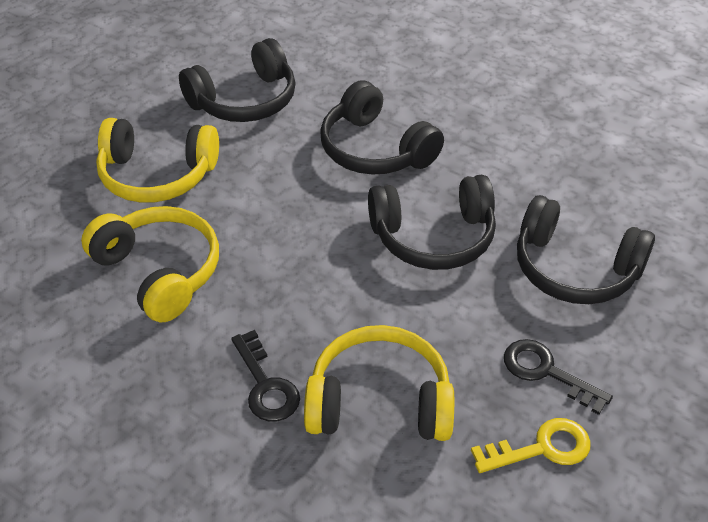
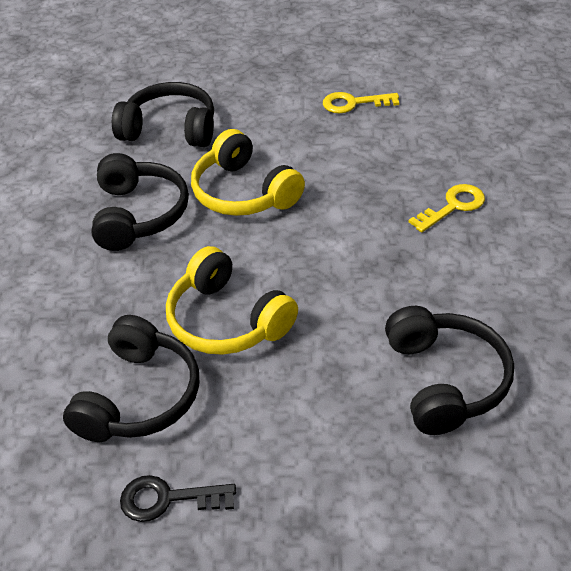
black key: 2 -> 1
yellow headphones: 3 -> 2
yellow key: 1 -> 2

